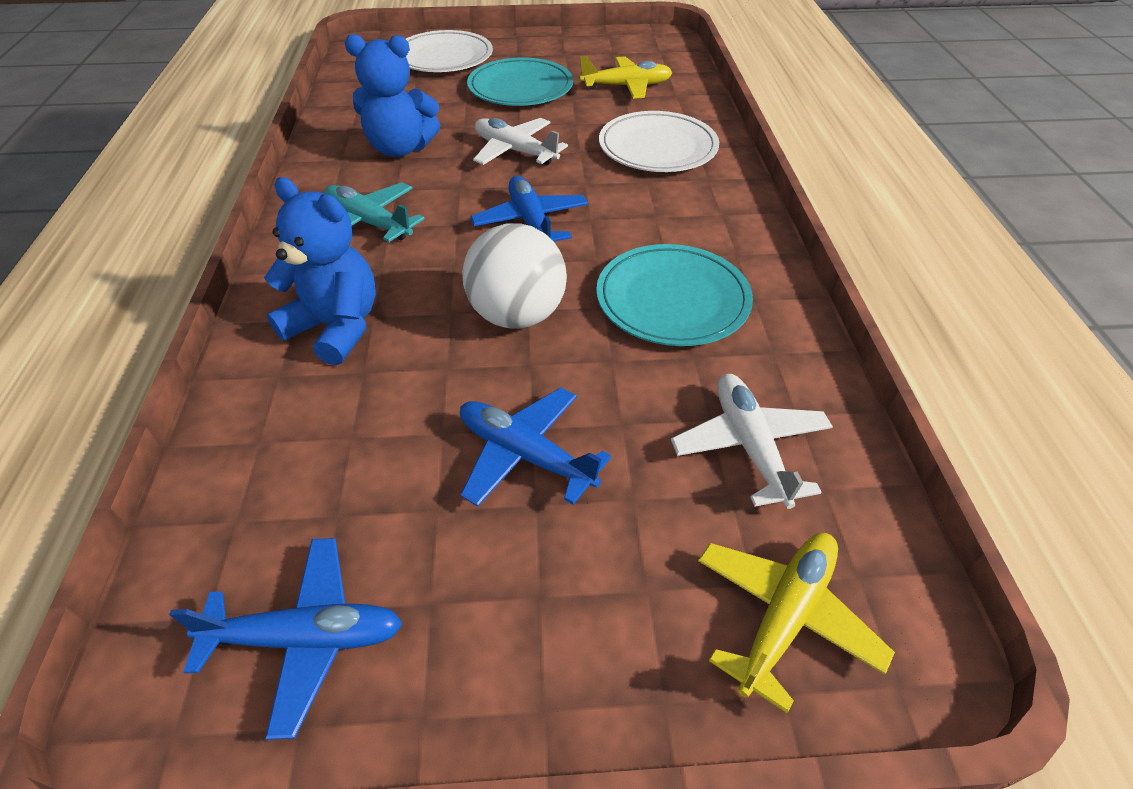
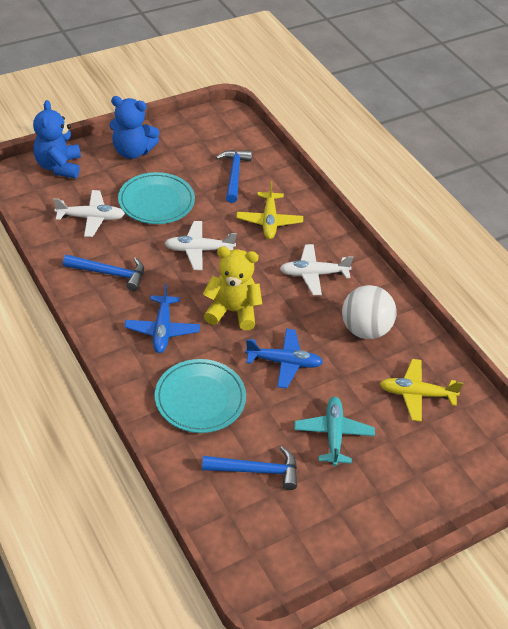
blue hammer: 0 -> 3
blue plane: 3 -> 2
white plane: 2 -> 3
white plate: 2 -> 0
yellow teddy bear: 0 -> 1

